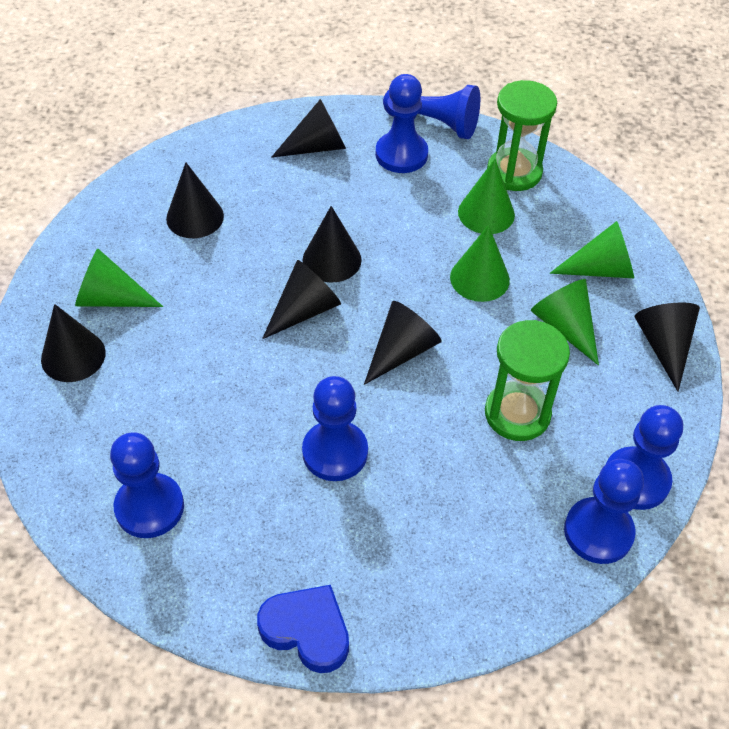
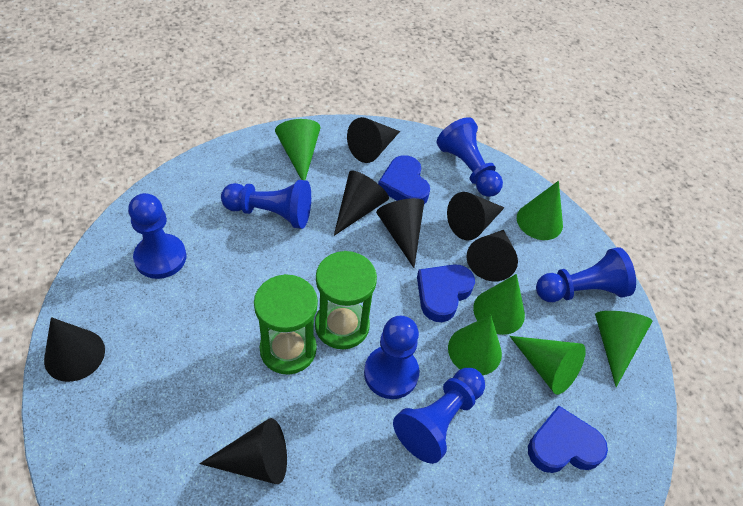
blue heart: 1 -> 3
green cone: 5 -> 6

